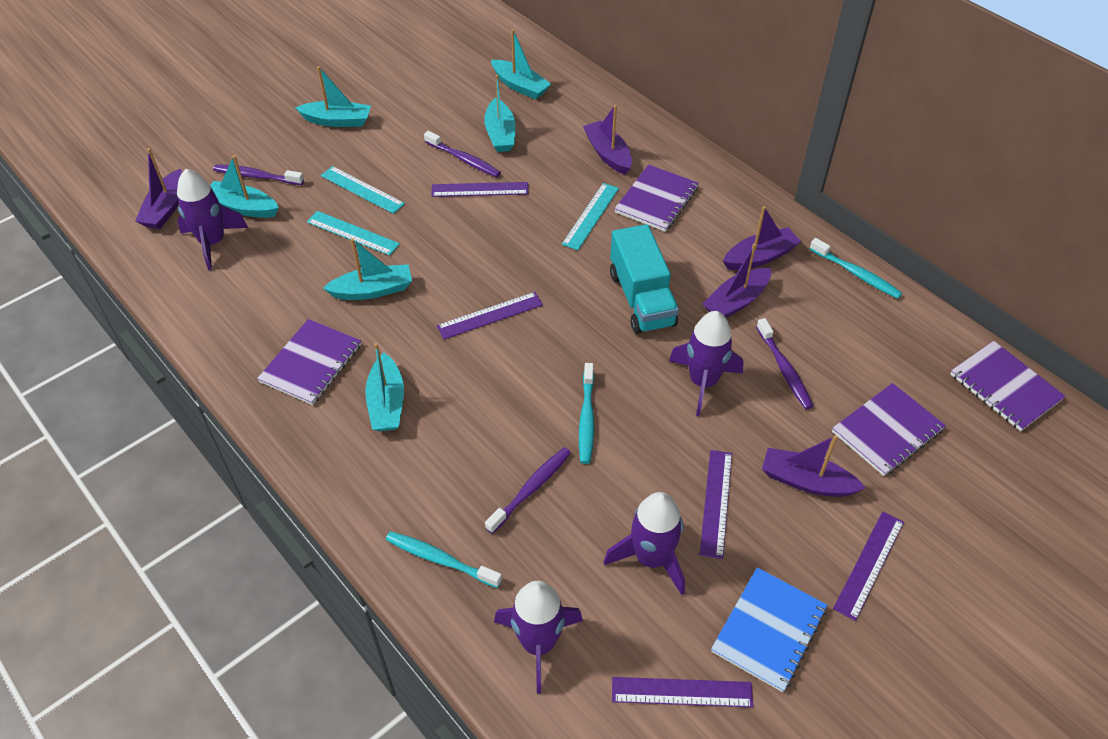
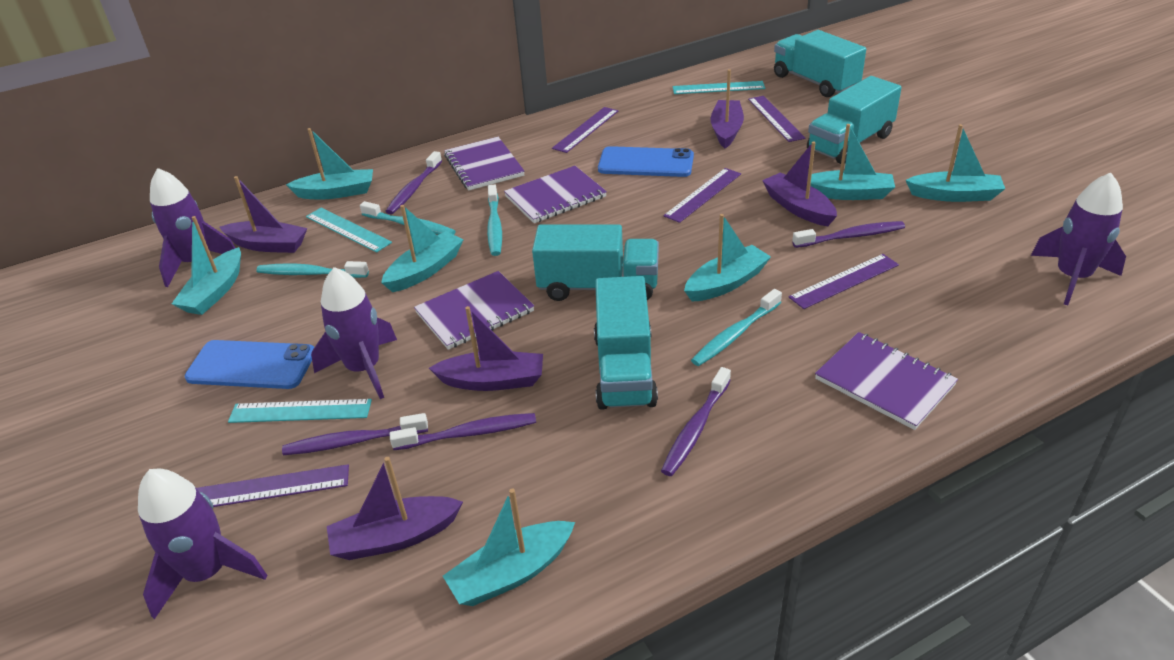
blue notebook: 1 -> 0
blue phone: 0 -> 2
purple toothbrush: 4 -> 5
turquoise boat: 6 -> 7
turquoise toothbrush: 3 -> 4
turquoise truck: 1 -> 4

